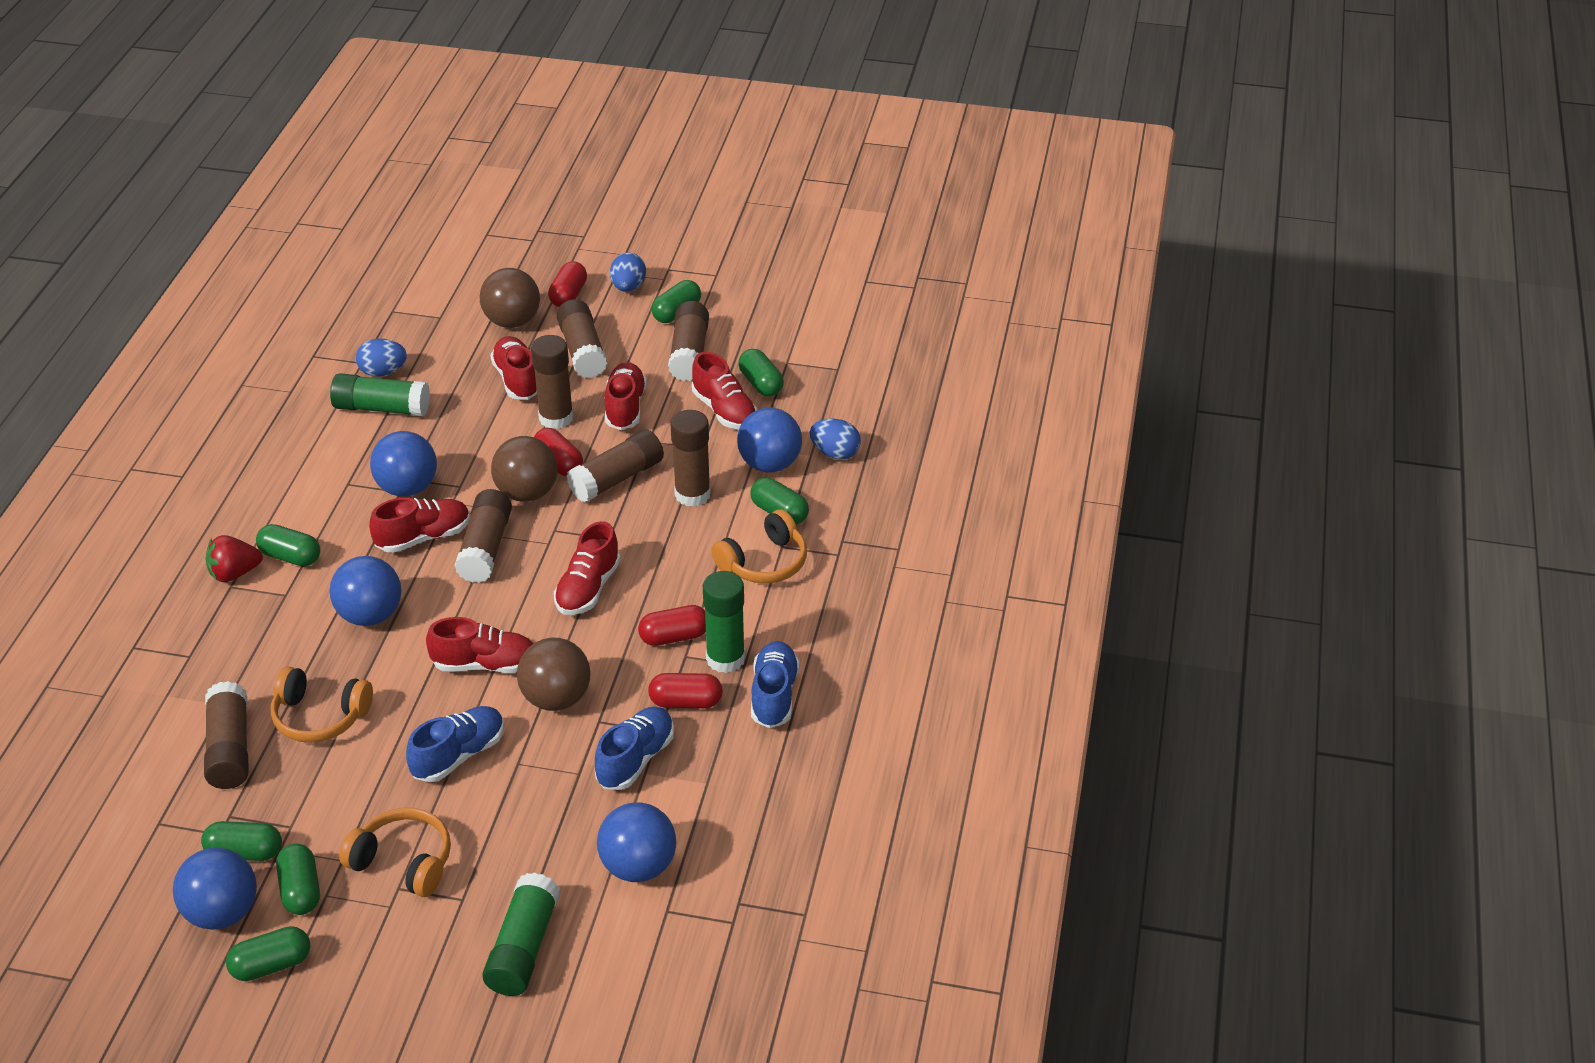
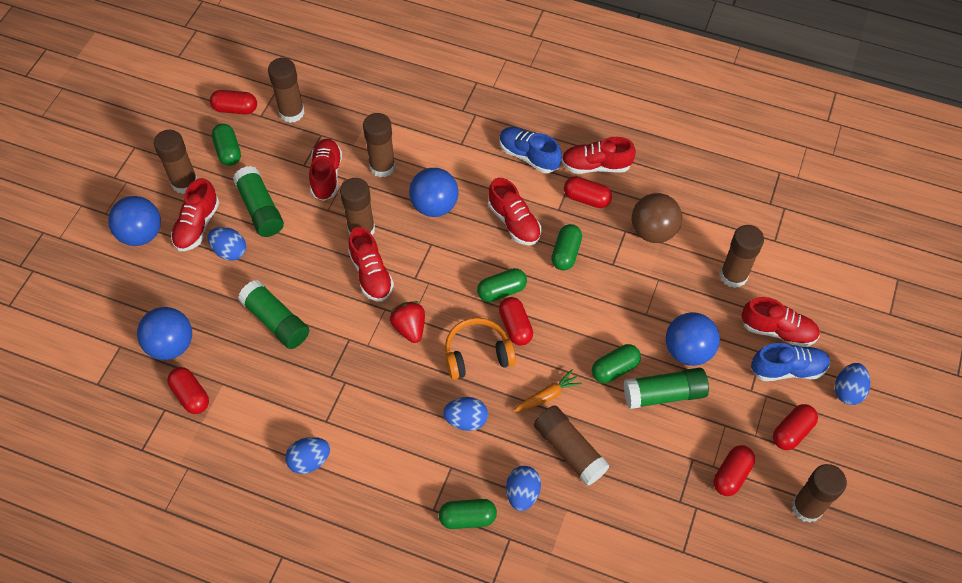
blue ball: 5 -> 4
blue egg: 3 -> 5
blue shoe: 3 -> 2
brown ball: 3 -> 1
green capsule: 7 -> 5
orange carrot: 0 -> 1
orange headphones: 3 -> 1
red capsule: 4 -> 6

